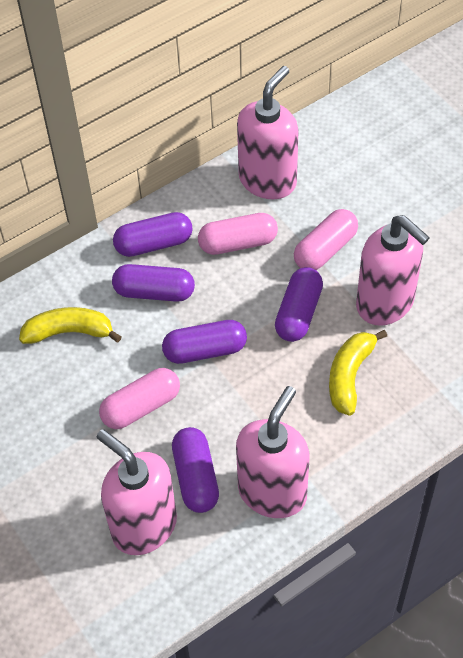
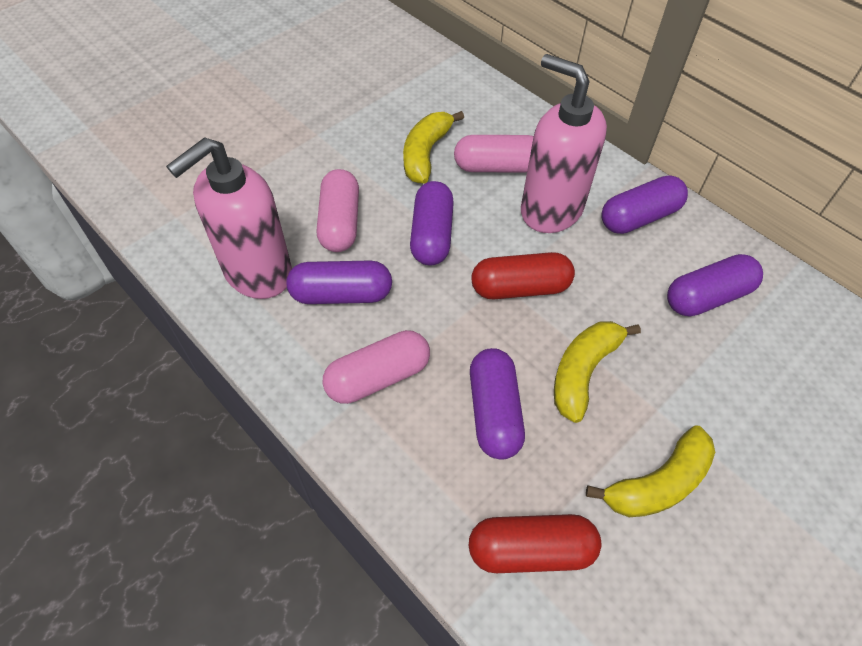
pink soap dispenser: 4 -> 2
red capsule: 0 -> 2
yellow banana: 2 -> 3

